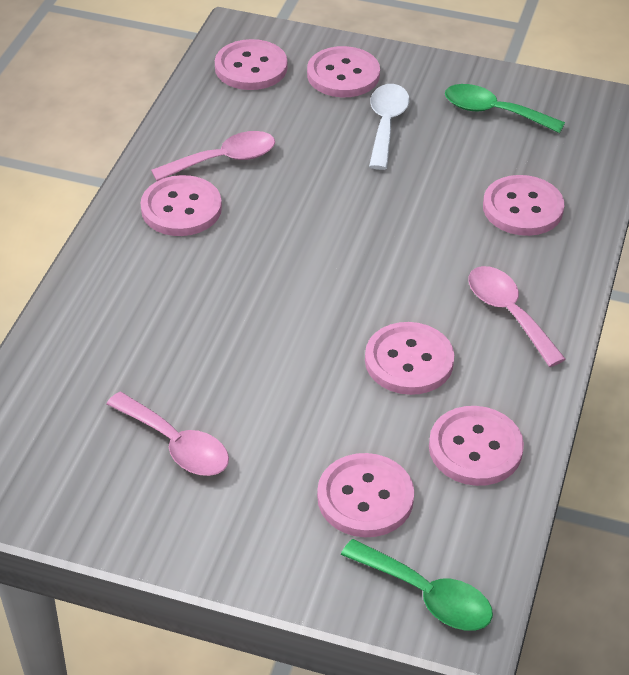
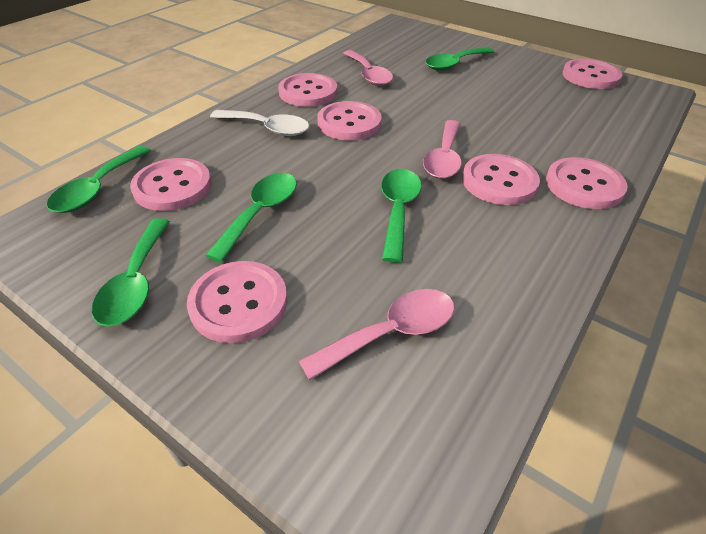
green spoon: 2 -> 5

